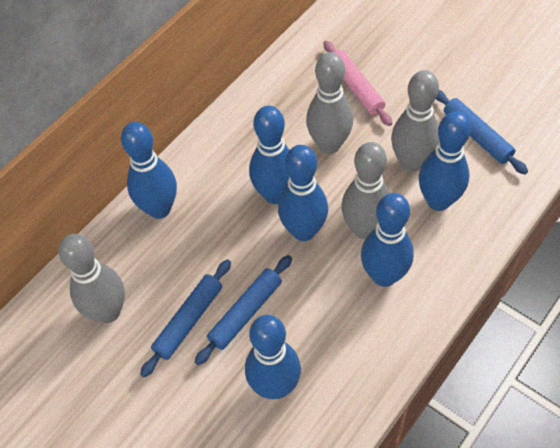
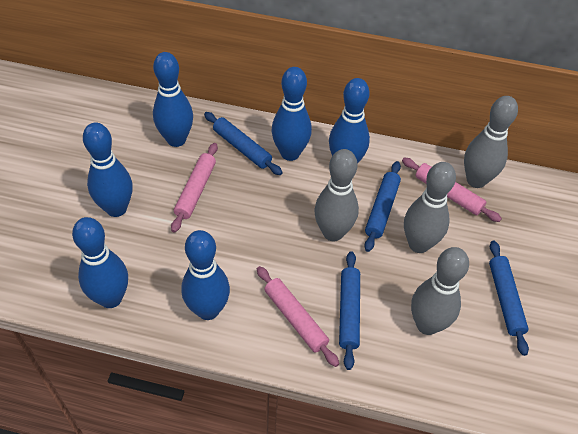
blue rolling pin: 3 -> 4
pink rolling pin: 1 -> 3

